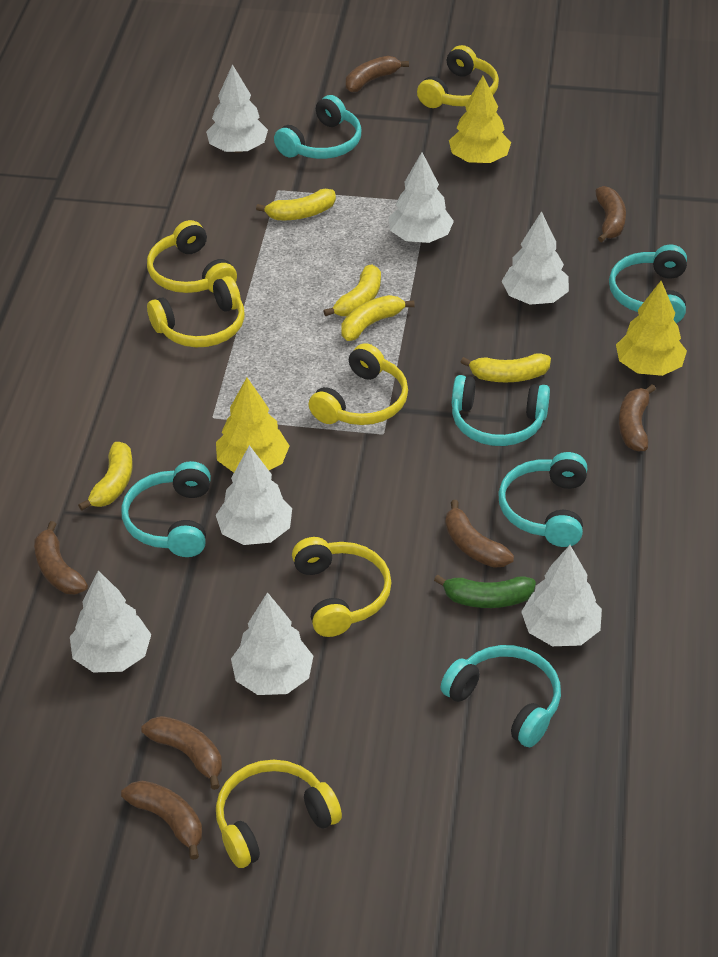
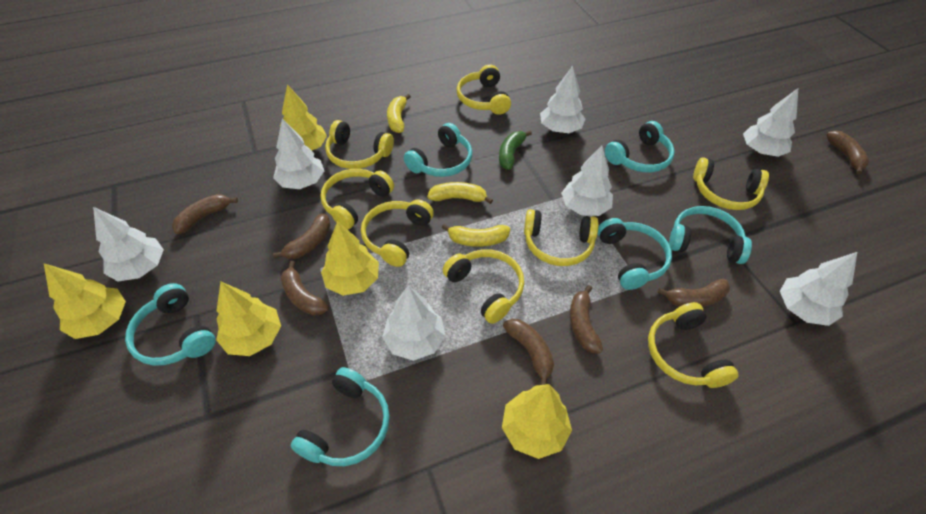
yellow banana: 5 -> 3
yellow headphones: 6 -> 8
yellow tree: 3 -> 5

